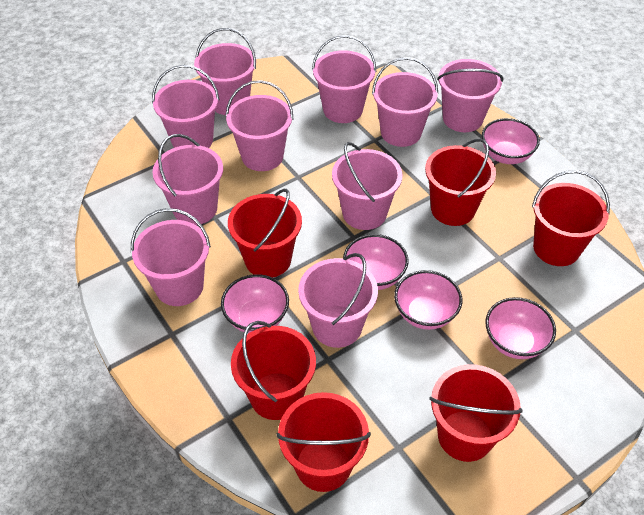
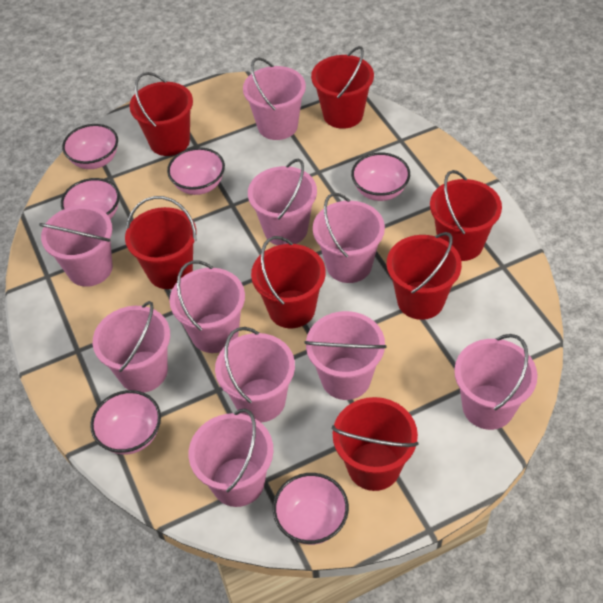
pink bowl: 5 -> 6
red bucket: 6 -> 7

